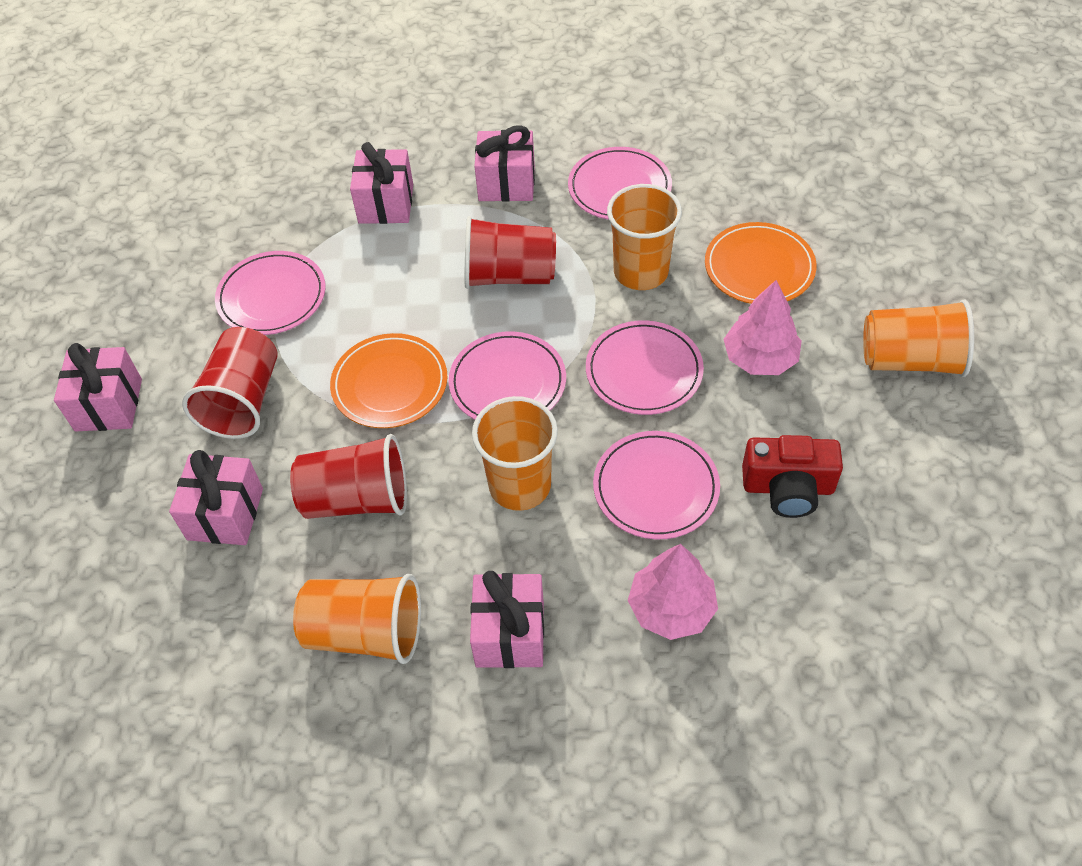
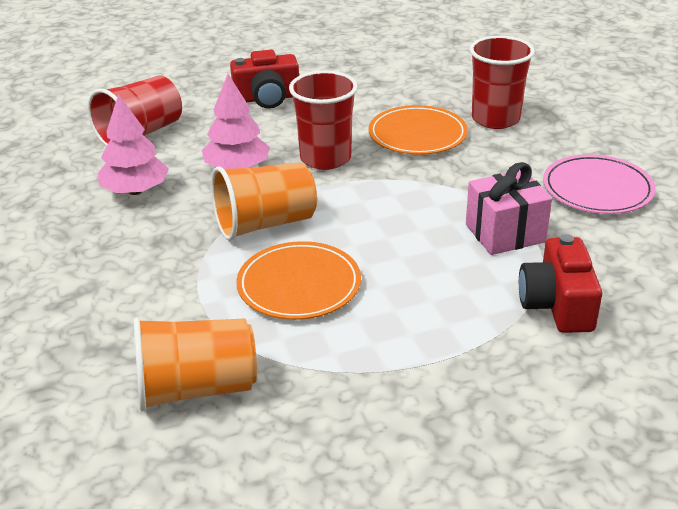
orange cup: 4 -> 2
pink gift: 5 -> 1
pink plate: 5 -> 1
red camera: 1 -> 2

